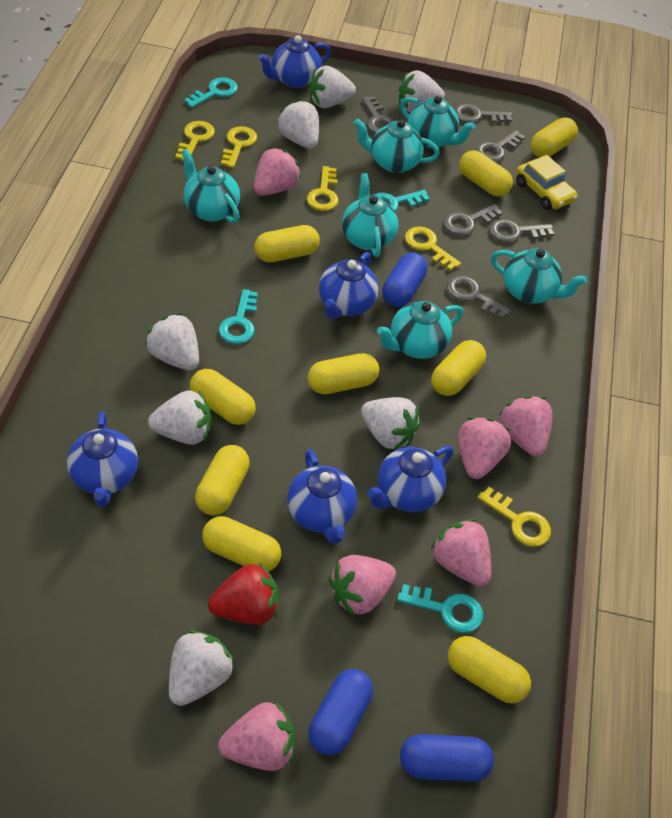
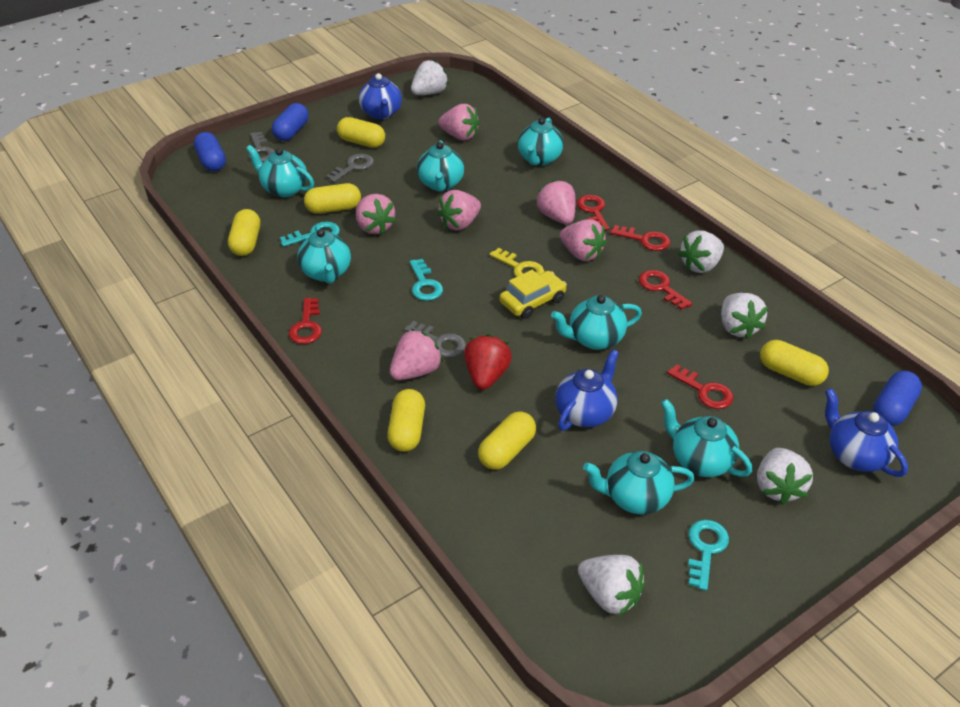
blue teapot: 5 -> 3
grey key: 6 -> 3
red key: 0 -> 5
turquoise key: 4 -> 3
turquoise teapot: 6 -> 7
white strawberry: 7 -> 5
yellow capsule: 9 -> 6
yellow key: 5 -> 1

